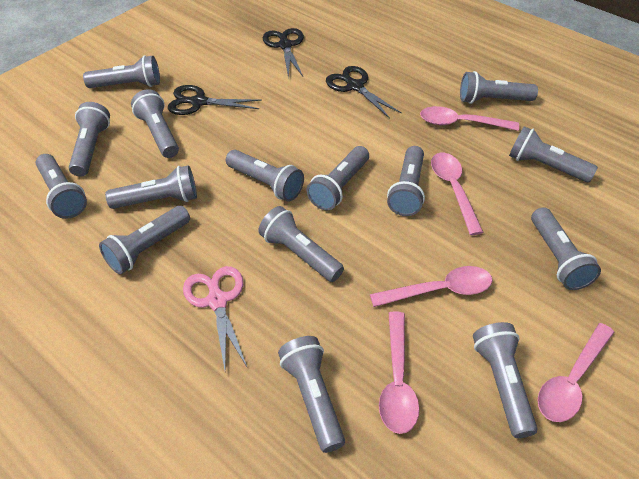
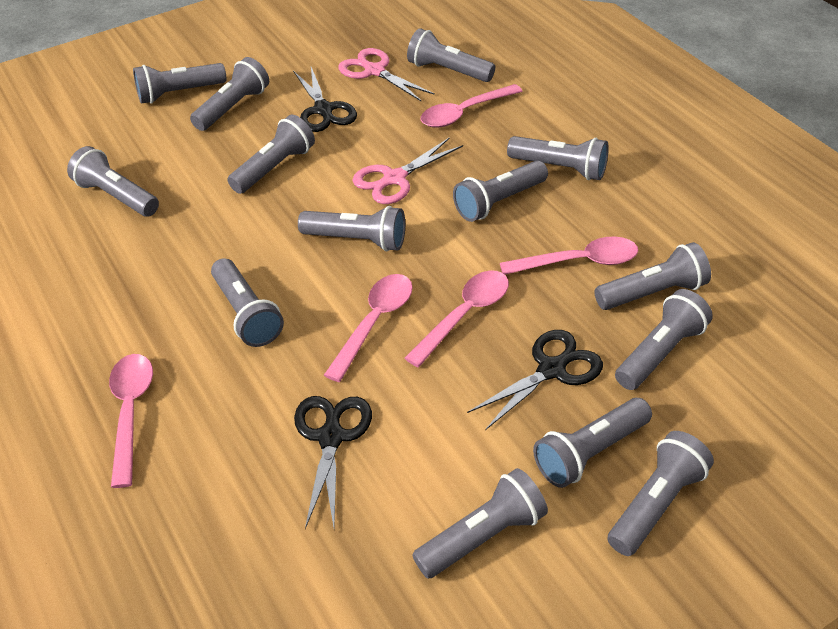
grey flashlight: 15 -> 14
pink scissors: 1 -> 2

